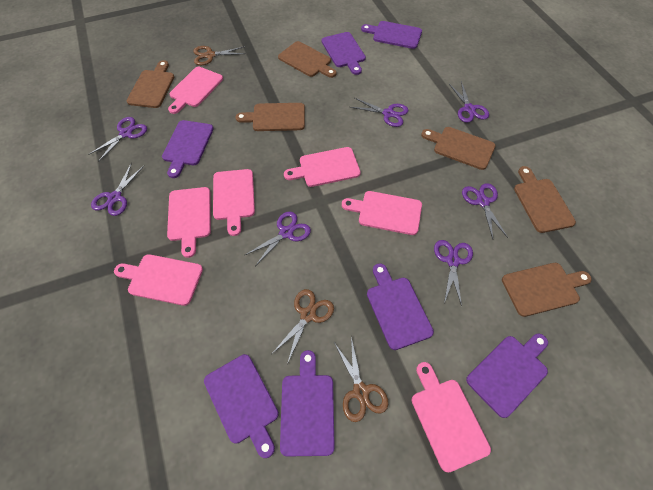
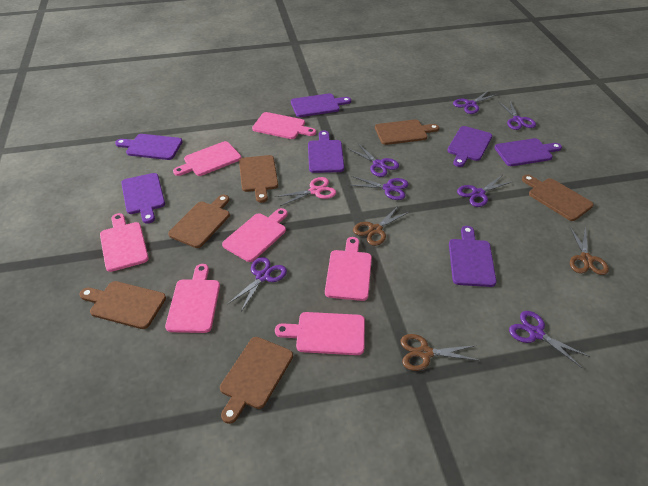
pink scissors: 0 -> 1

